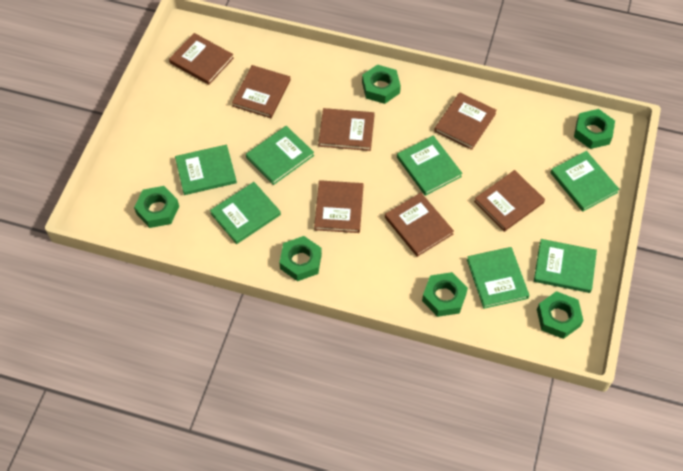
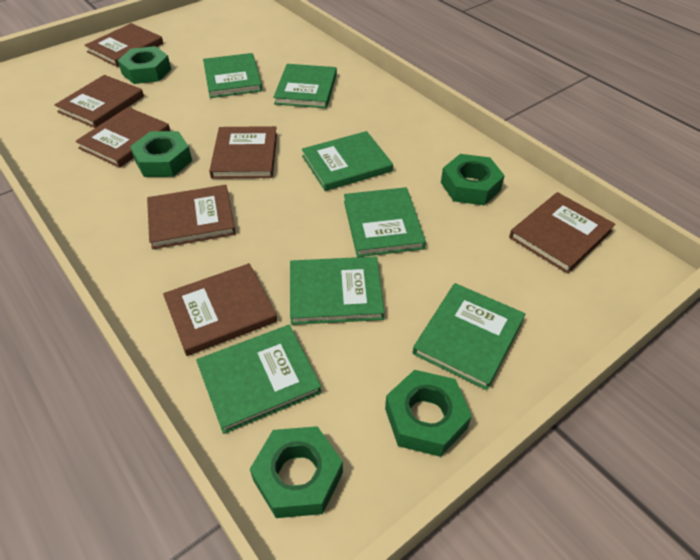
green nut: 6 -> 5

